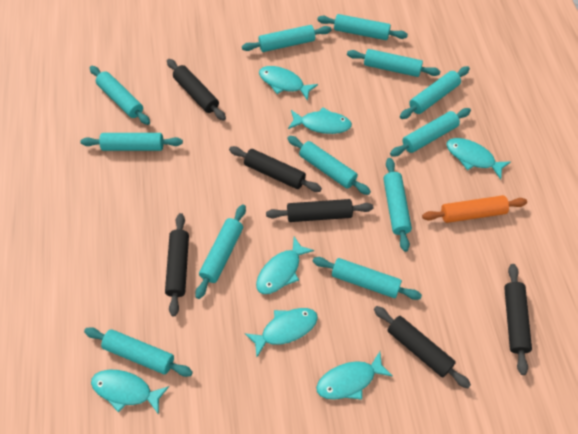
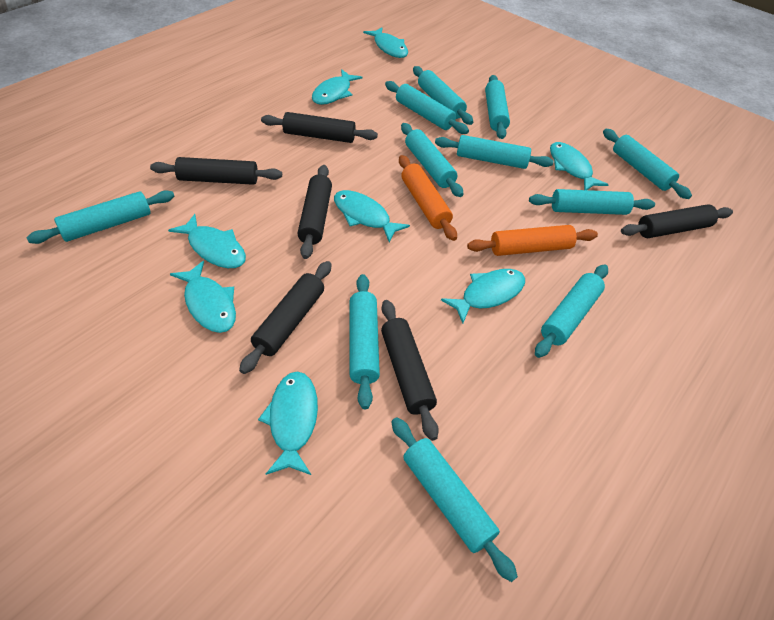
orange rolling pin: 1 -> 2
turquoise fish: 7 -> 8
turquoise rolling pin: 12 -> 11

